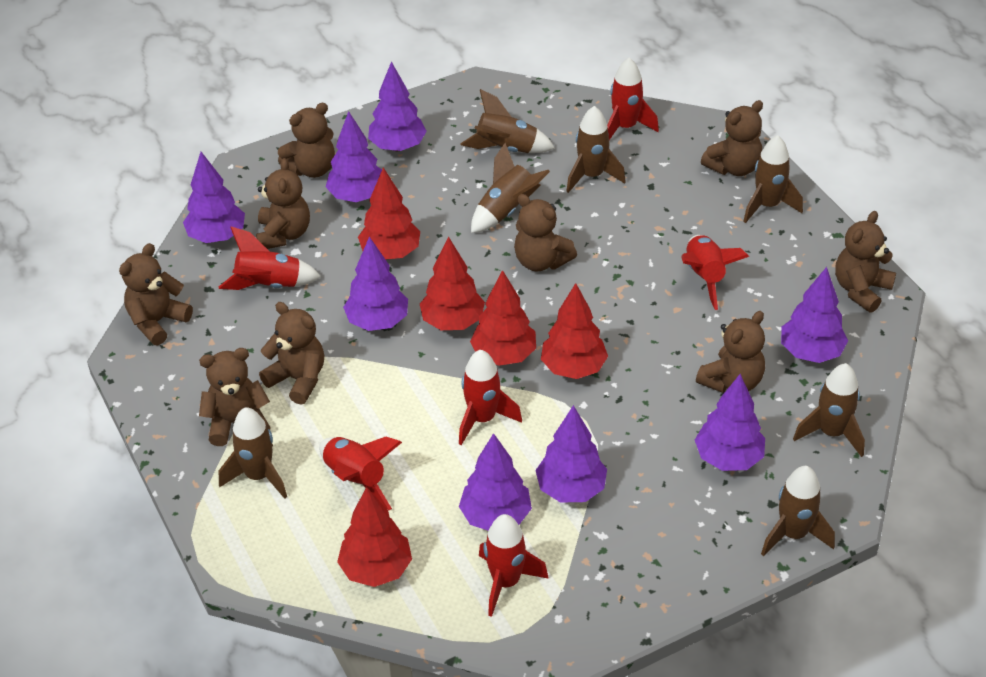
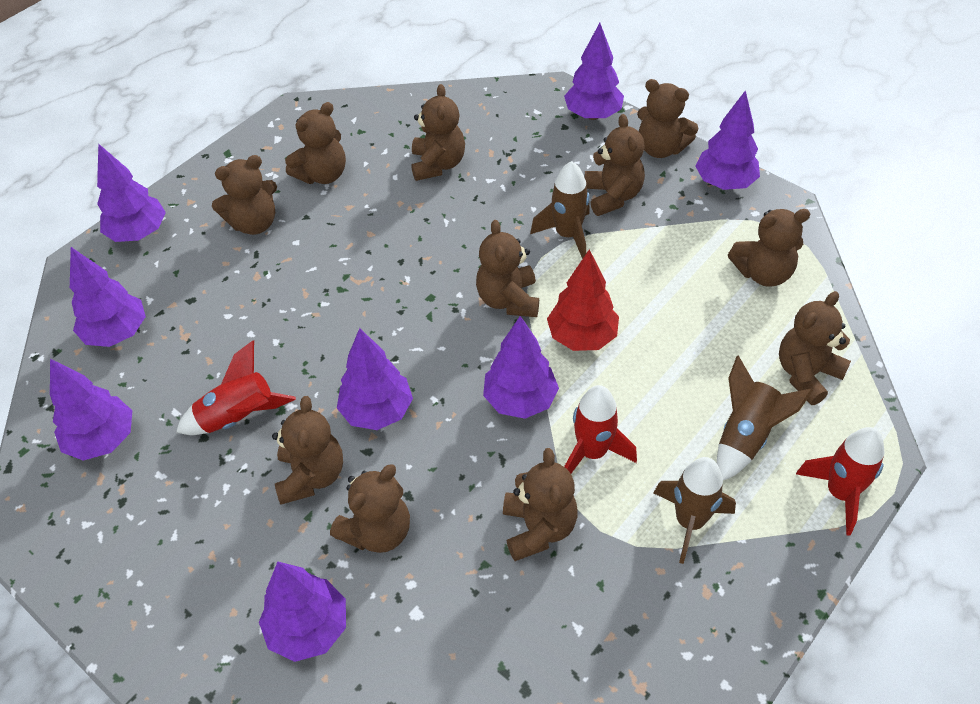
brown rocket: 7 -> 3
brown teddy bear: 9 -> 11
red rocket: 6 -> 3
red tree: 5 -> 1

